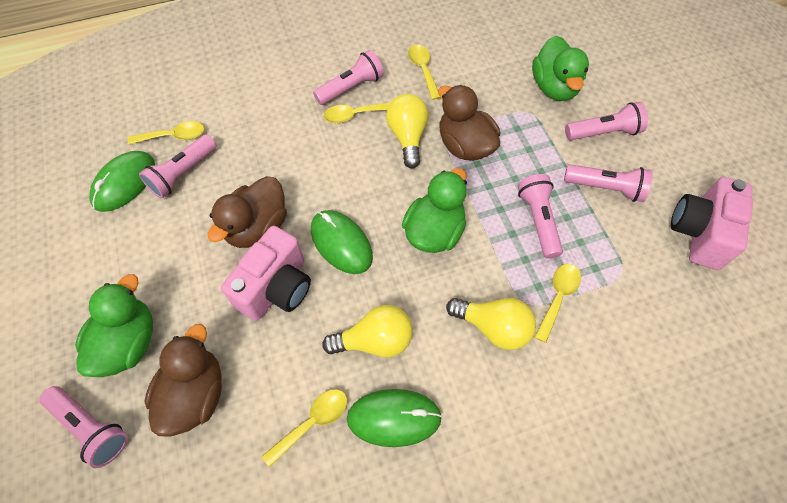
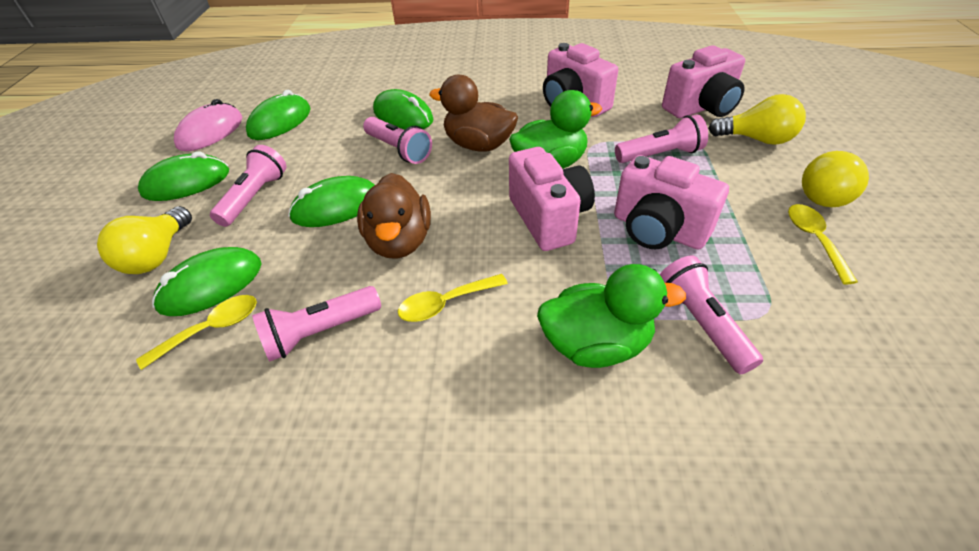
brown duck: 3 -> 2
green duck: 3 -> 2
green mouse: 3 -> 5
pink camera: 2 -> 4
pink flashlight: 6 -> 5
pink mouse: 0 -> 1
yellow spoon: 5 -> 3

